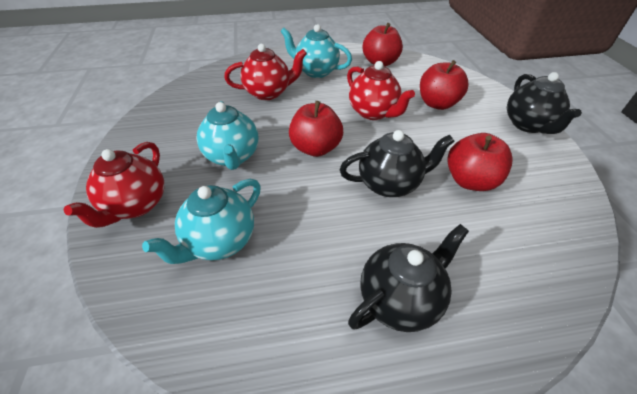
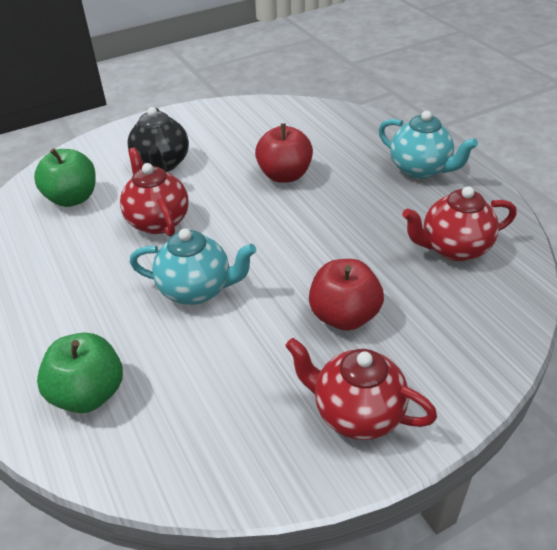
black teapot: 3 -> 1
green apple: 0 -> 2
red apple: 4 -> 2
turquoise teapot: 3 -> 2

